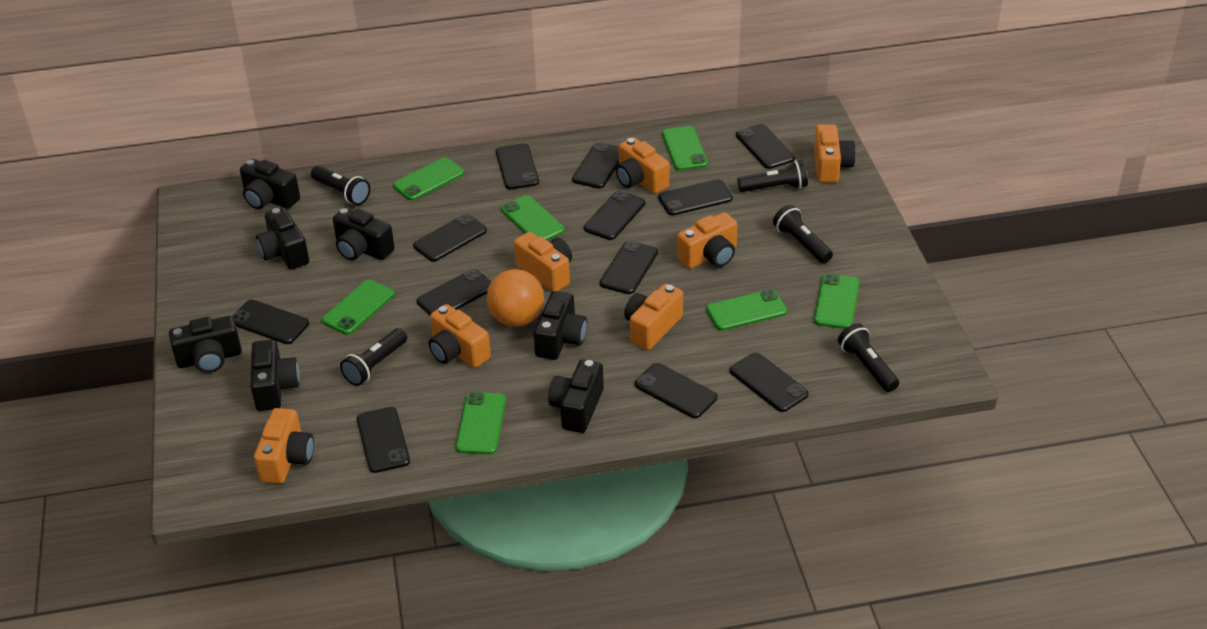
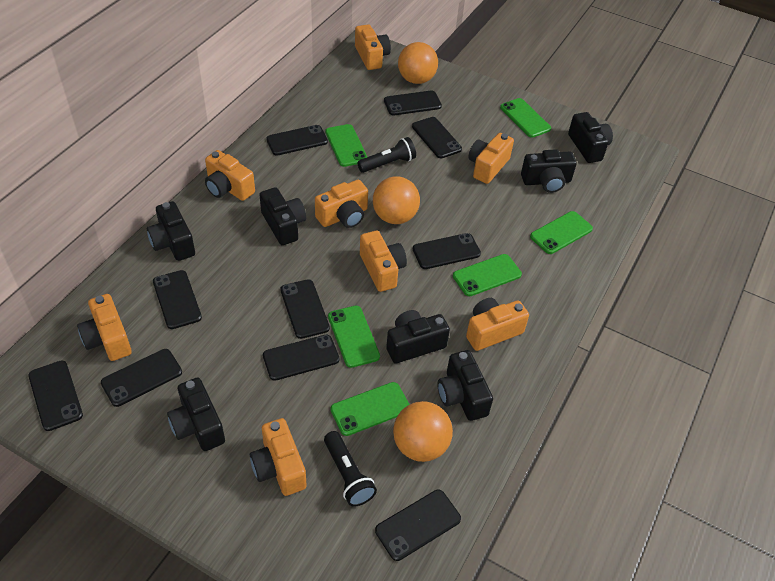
black flashlight: 5 -> 2
black phone: 12 -> 10
green phone: 7 -> 6
orange ball: 1 -> 3
orange camera: 7 -> 8

